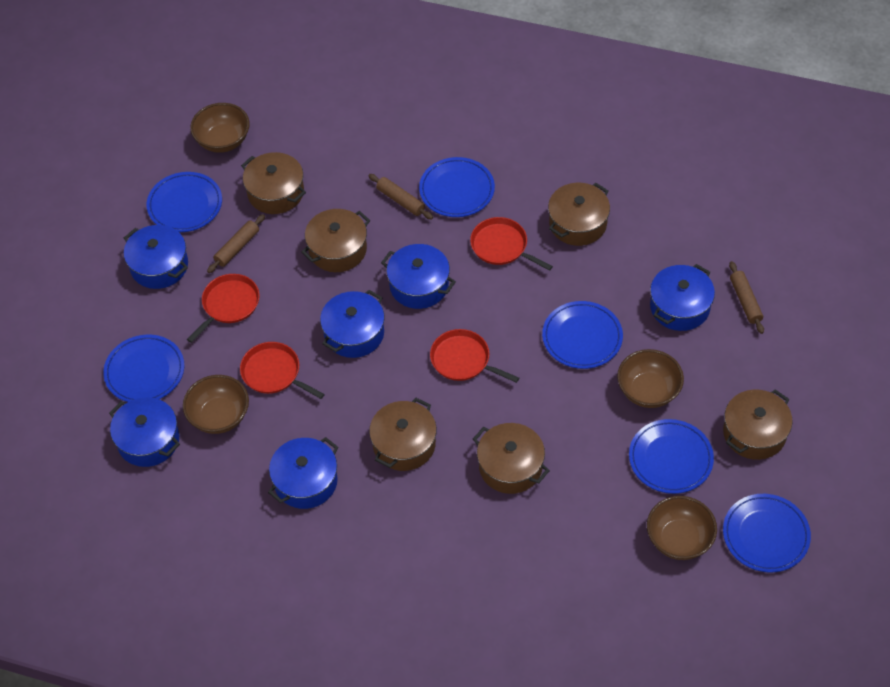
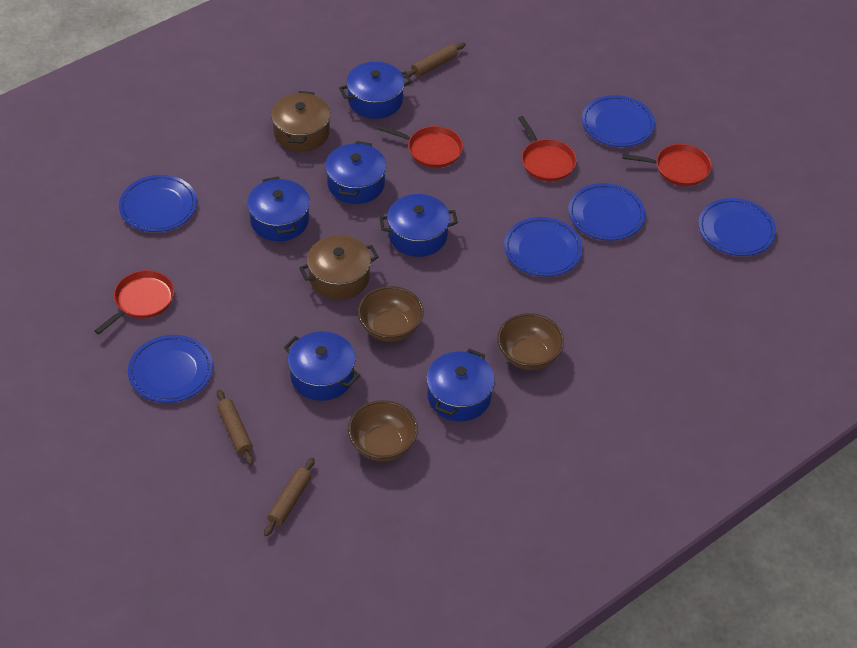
brown bowl: 4 -> 3
brown pot: 6 -> 2

